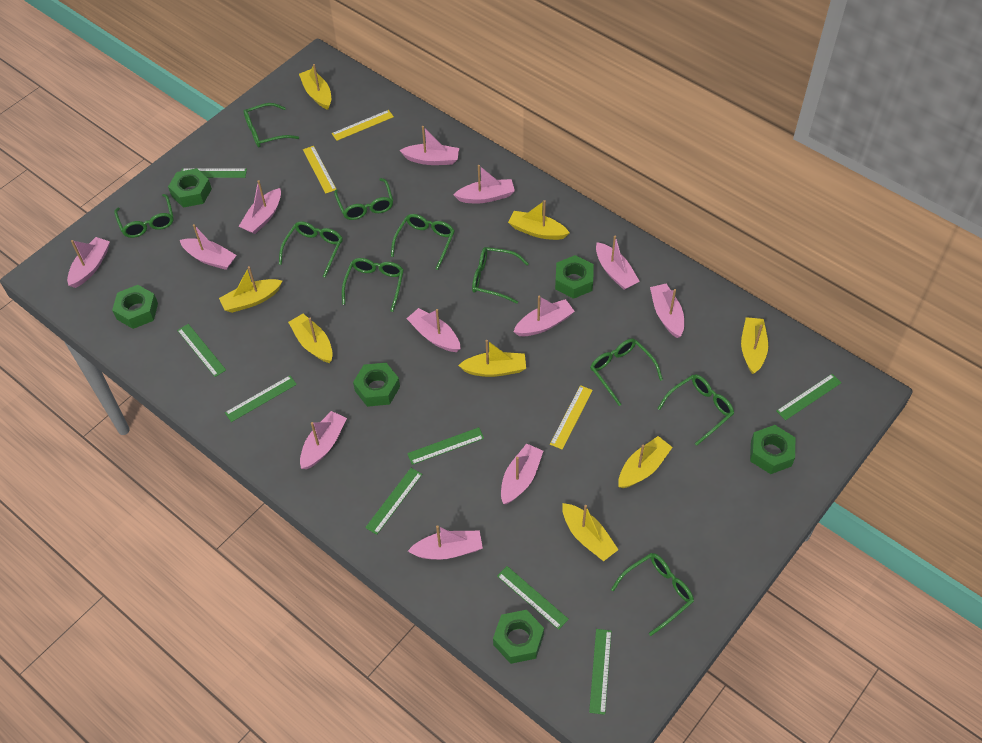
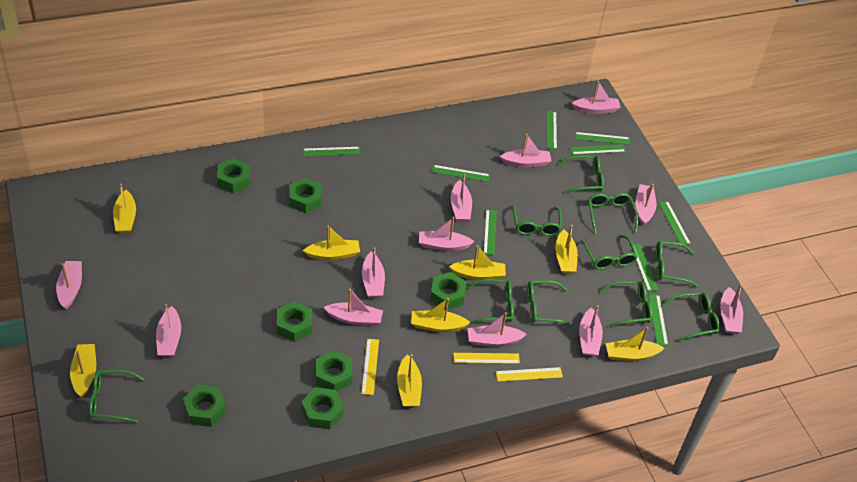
green nut: 6 -> 7
green ruler: 8 -> 9

